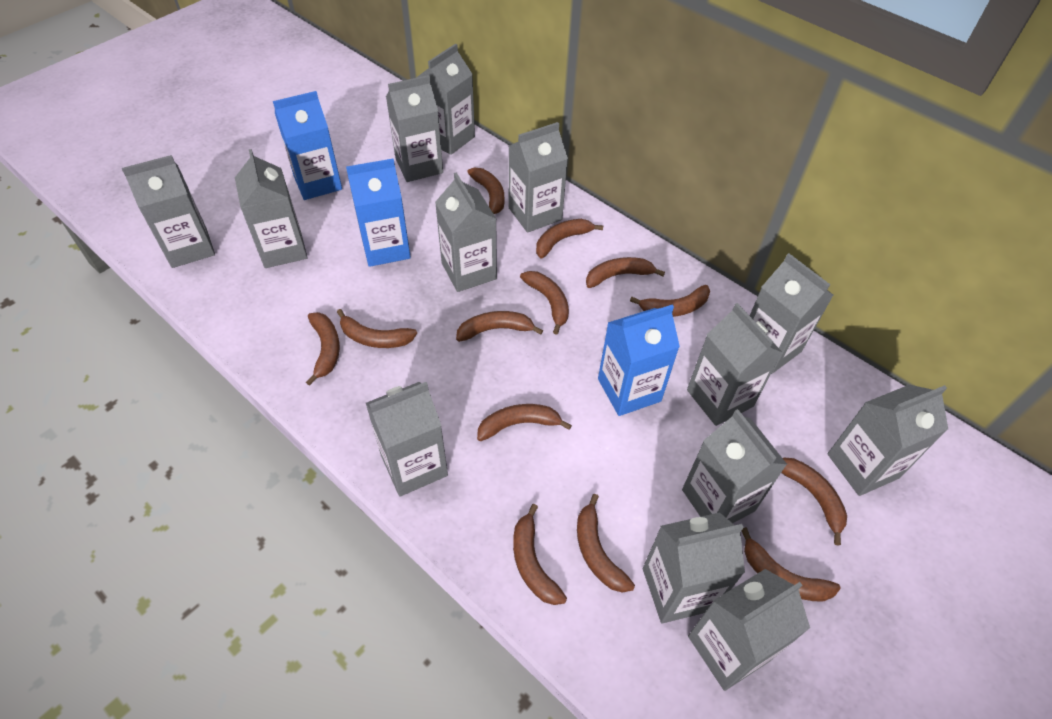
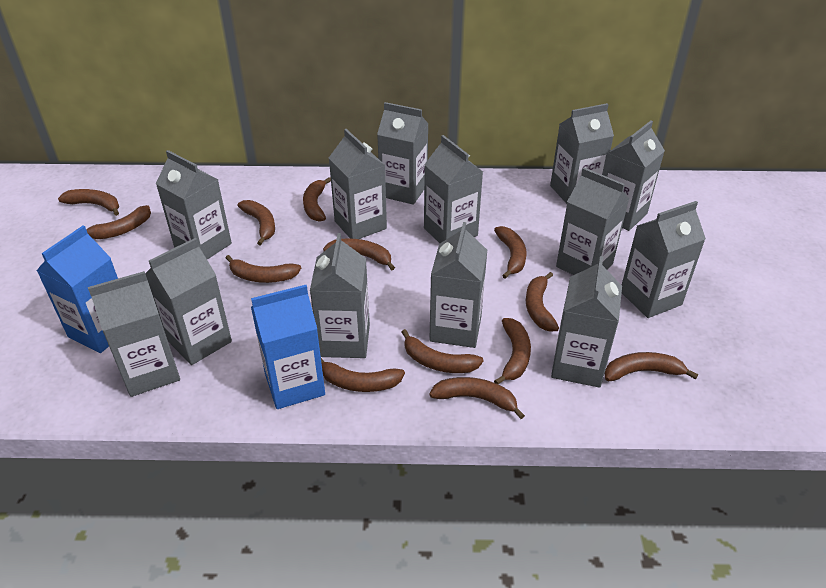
blue carton: 3 -> 2

